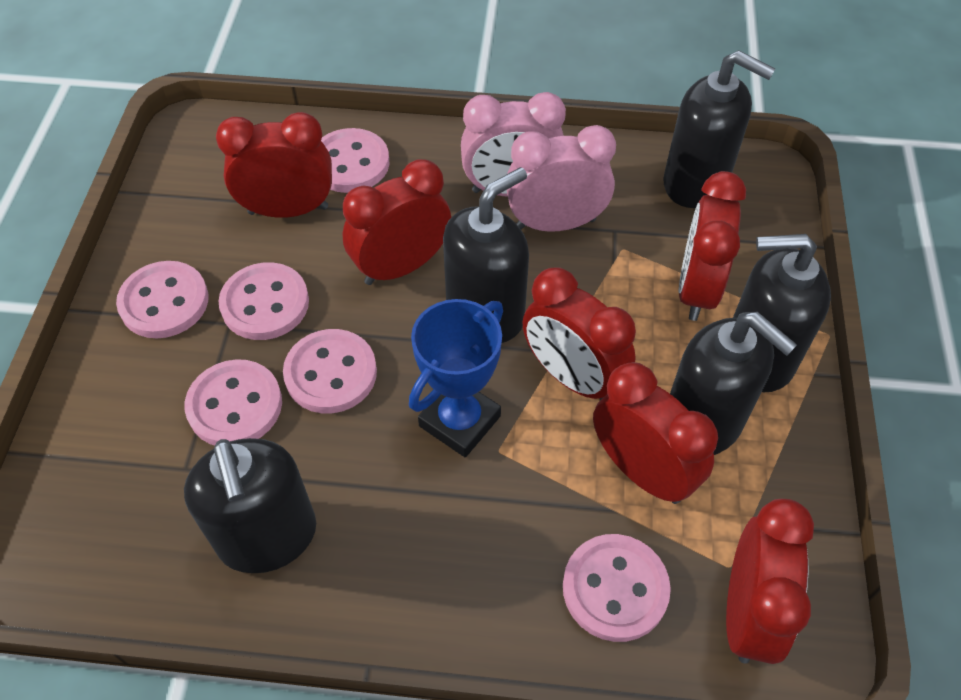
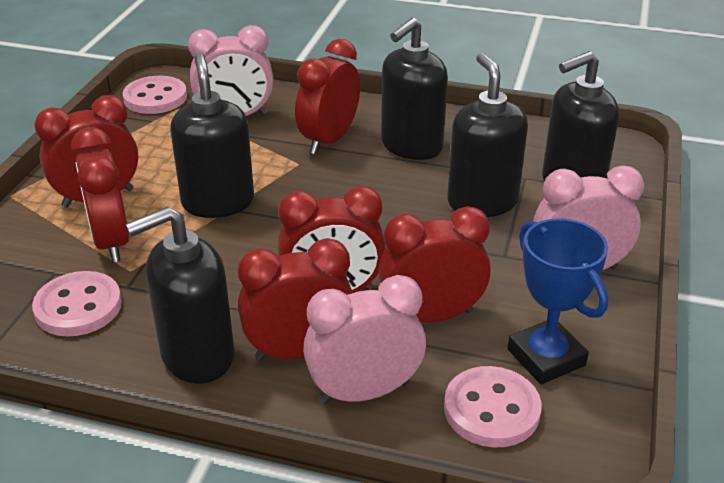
pink button: 6 -> 3
pink clock: 2 -> 3

